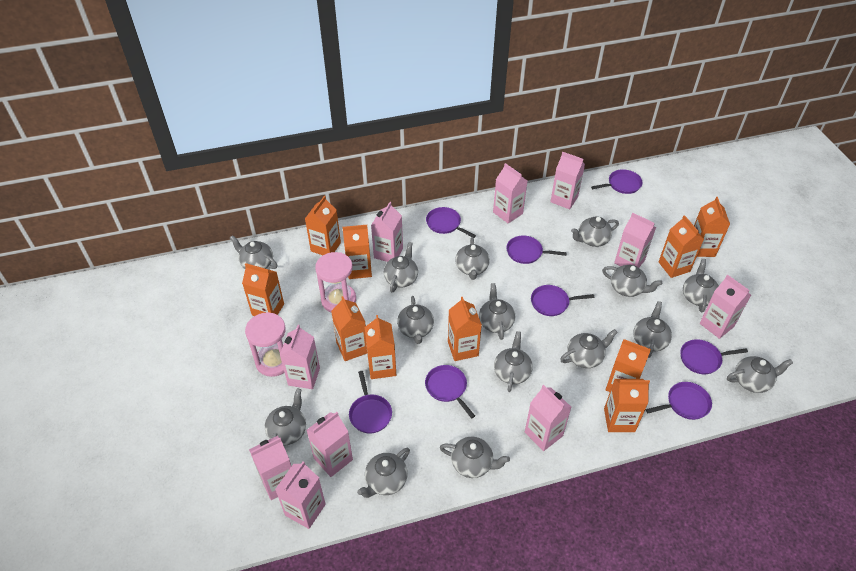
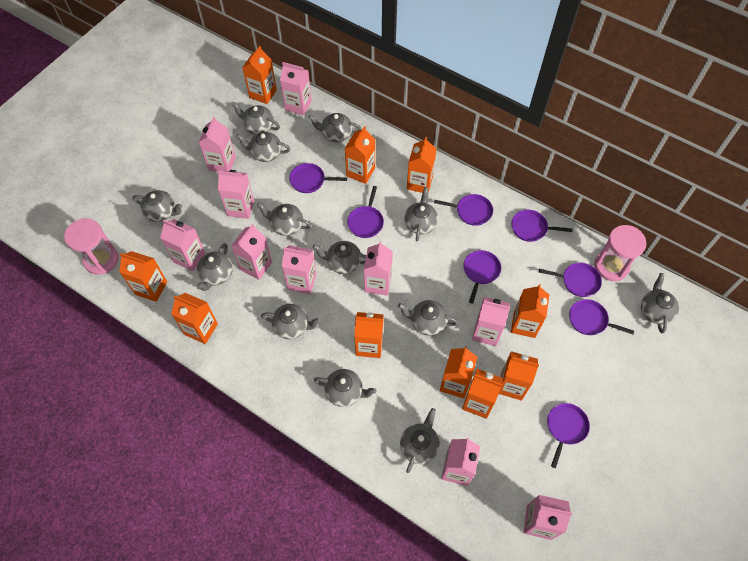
grey teapot: 15 -> 13

